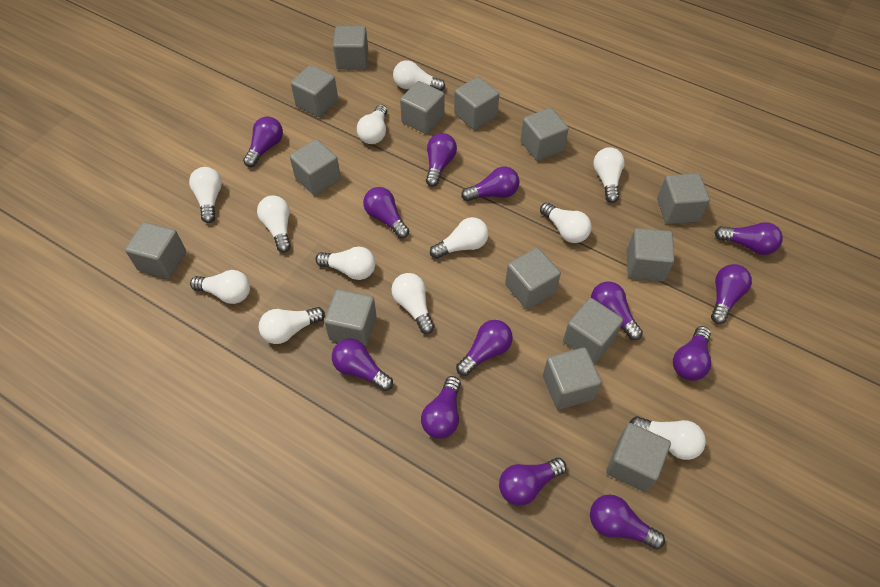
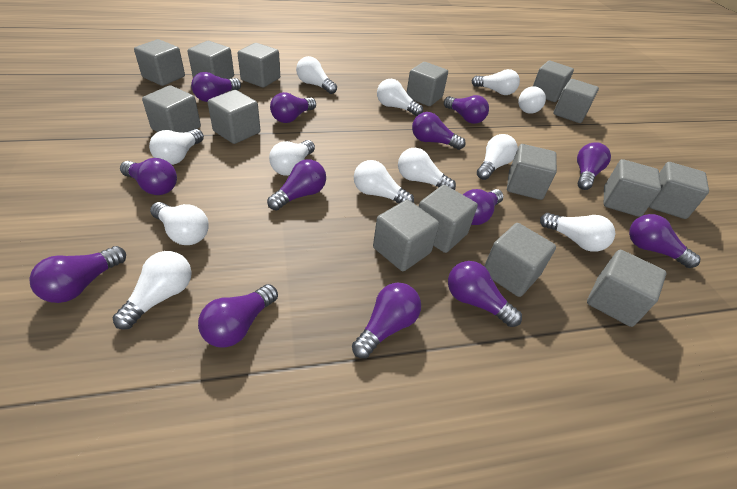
grey cube: 14 -> 15

